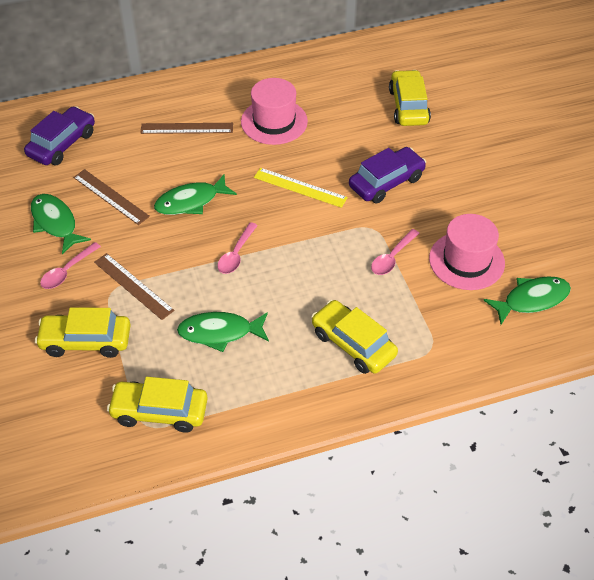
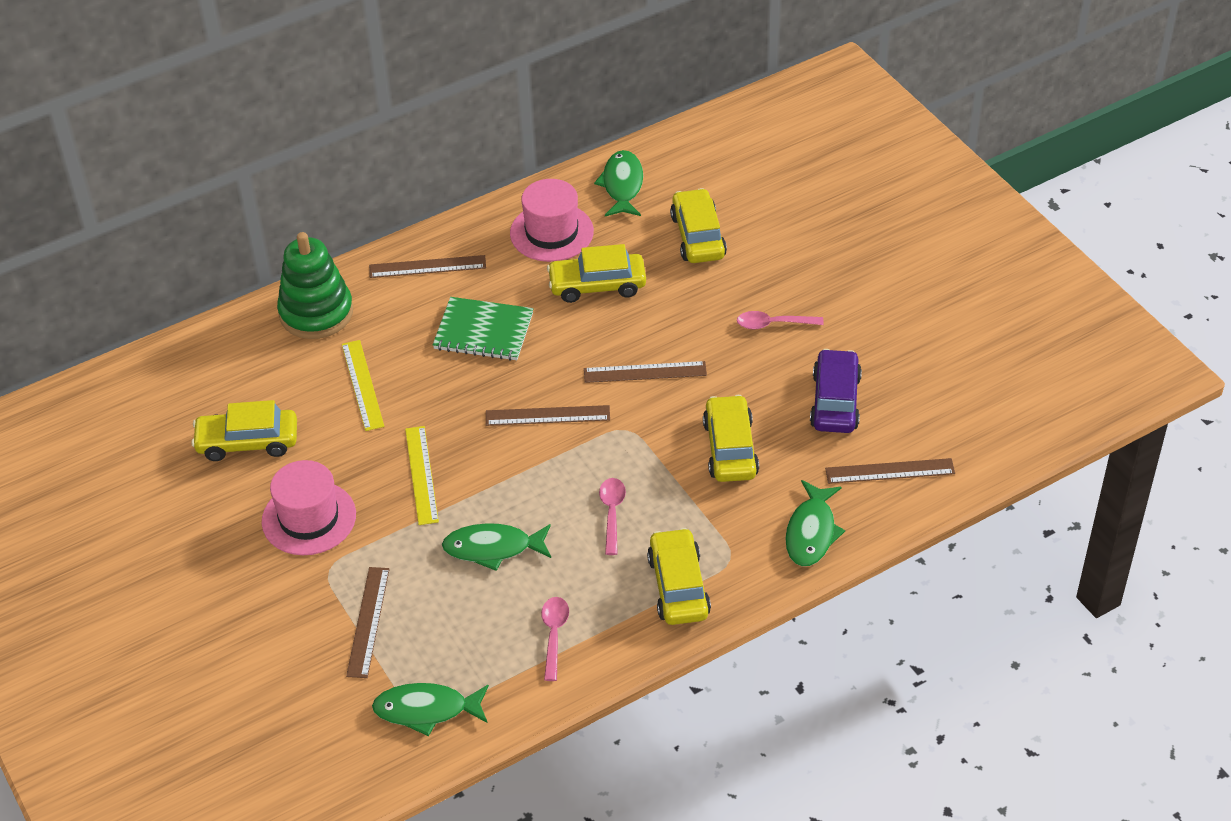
brown ruler: 3 -> 5
green notebook: 0 -> 1
green stacking toy: 0 -> 1
purple car: 2 -> 1
yellow car: 4 -> 5
yellow ruler: 1 -> 2

